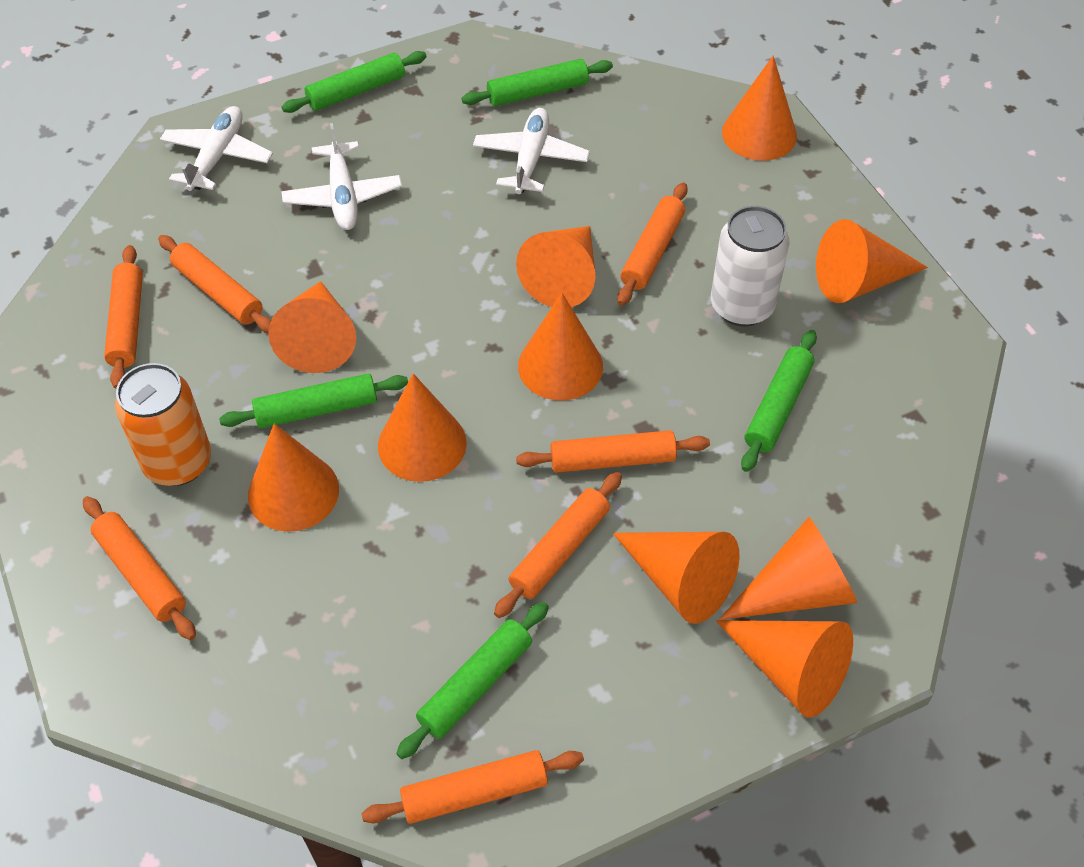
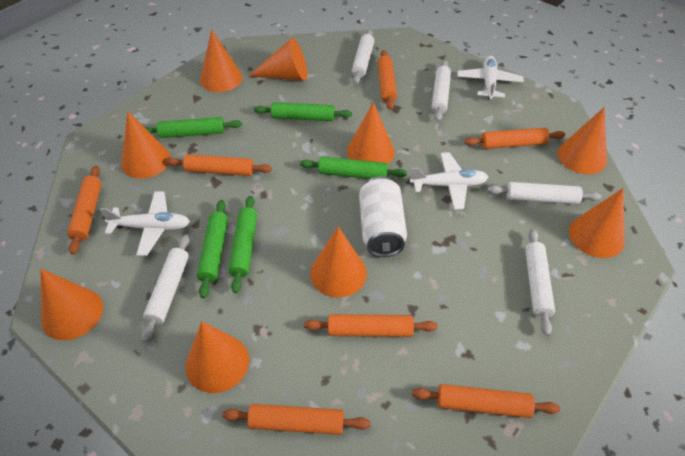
orange can: 1 -> 0
orange cone: 10 -> 9
white rolling pin: 0 -> 5

